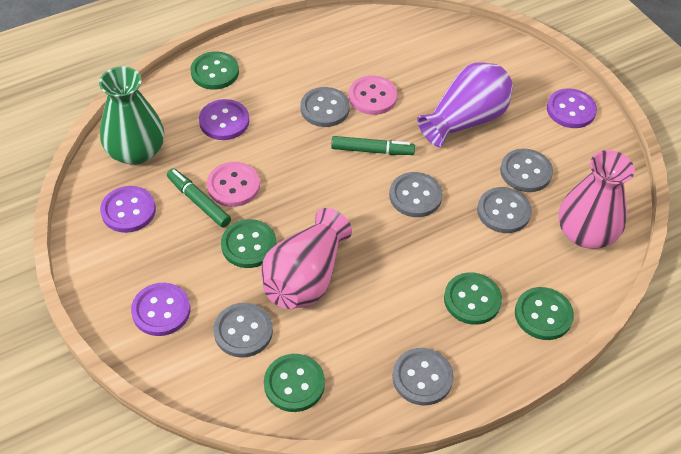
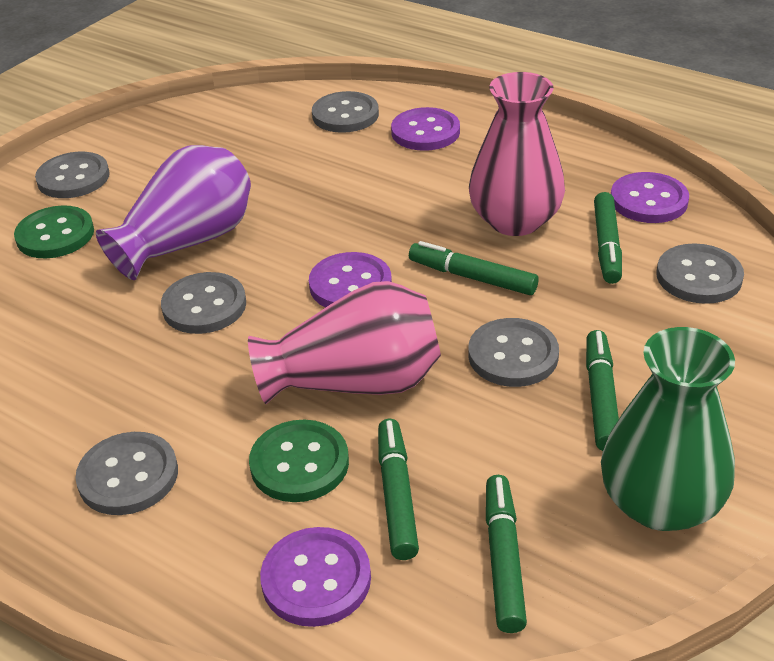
green button: 5 -> 2
green marker: 2 -> 5
pink button: 2 -> 0

